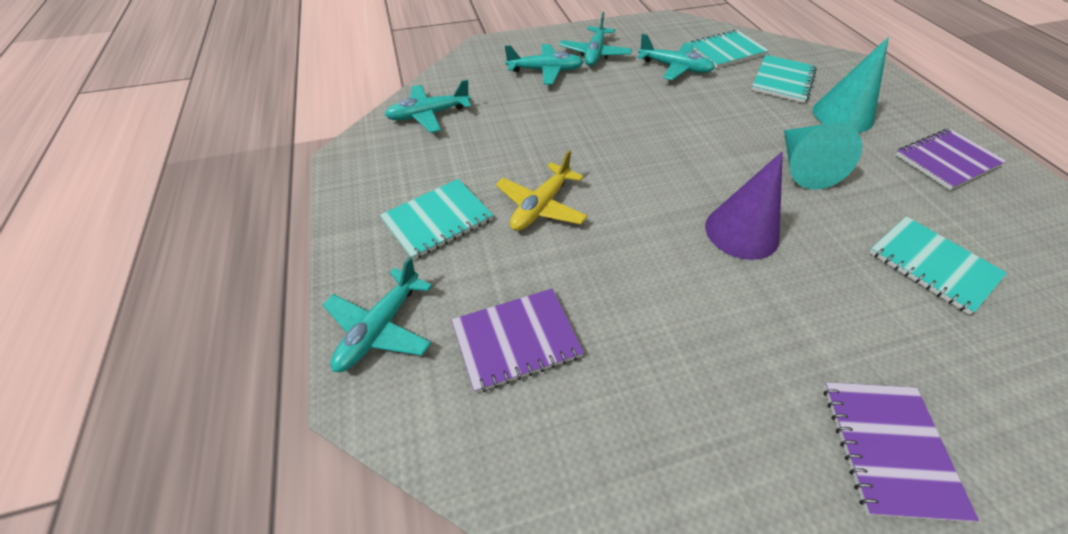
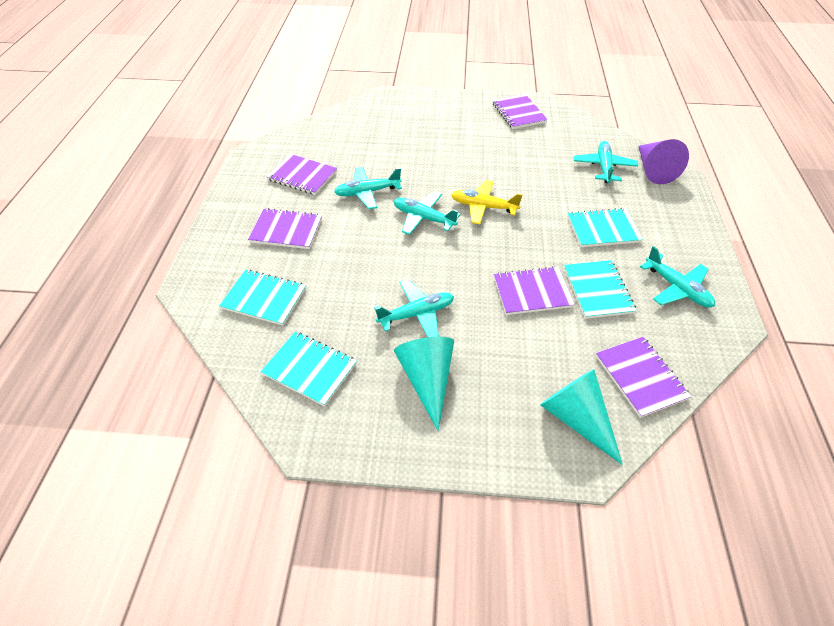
purple notebook: 3 -> 5

